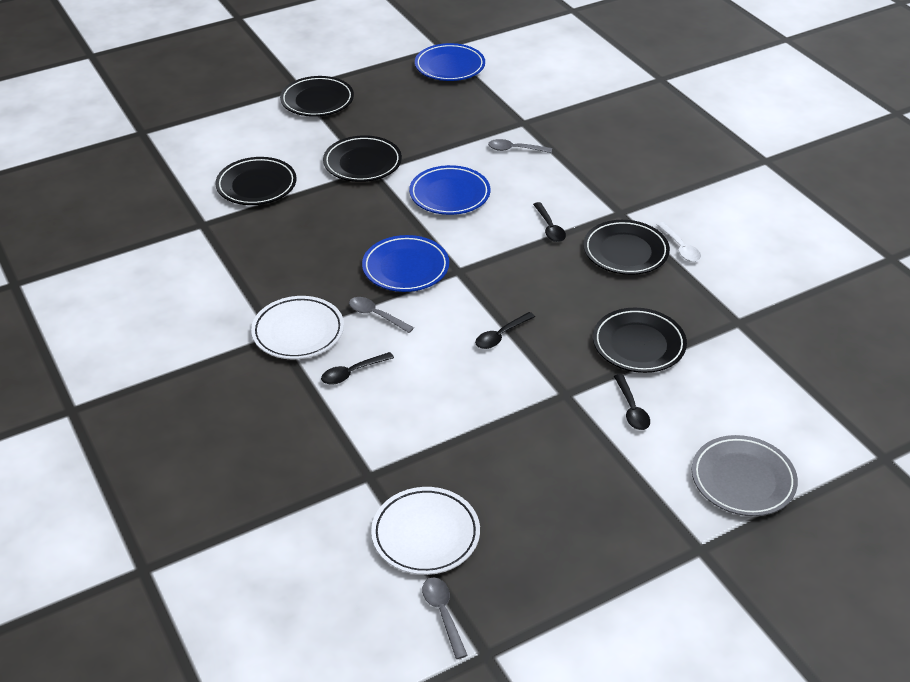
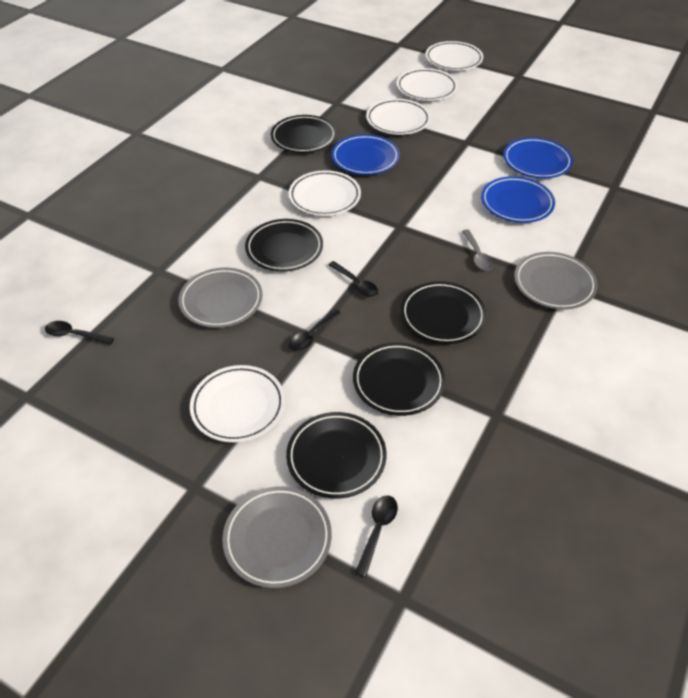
grey plate: 1 -> 3
grey spoon: 3 -> 1
white plate: 2 -> 5
white spoon: 1 -> 0

